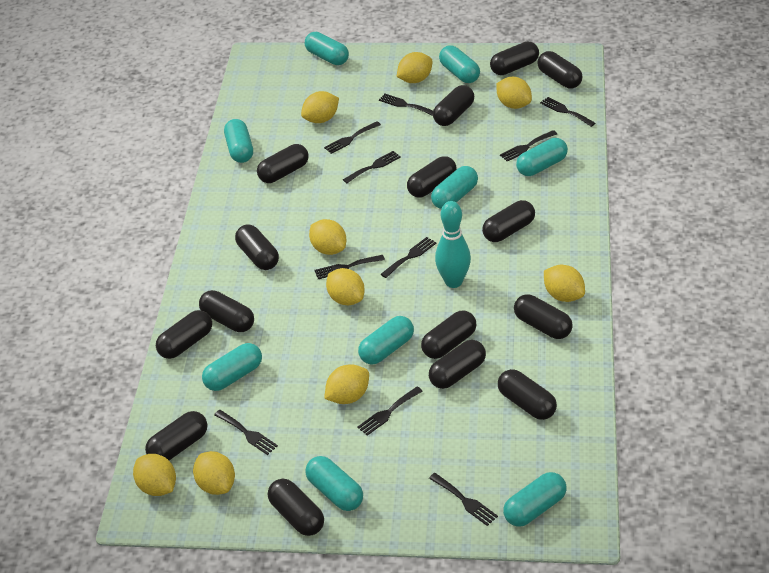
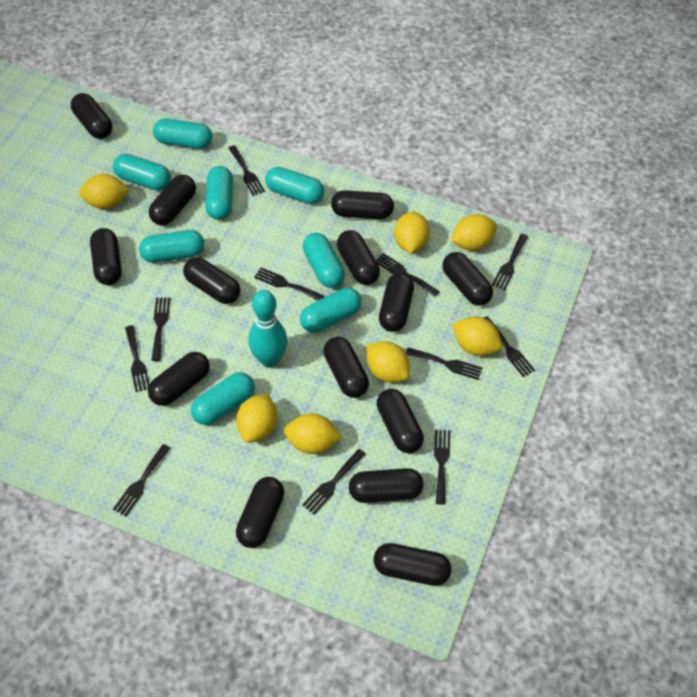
black capsule: 15 -> 14
black fork: 10 -> 11
turquoise capsule: 9 -> 8
yellow lemon: 9 -> 7

